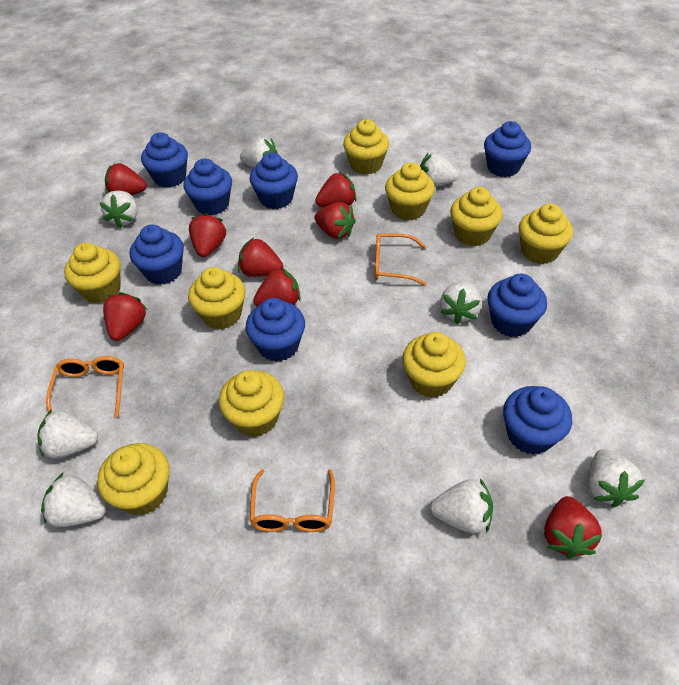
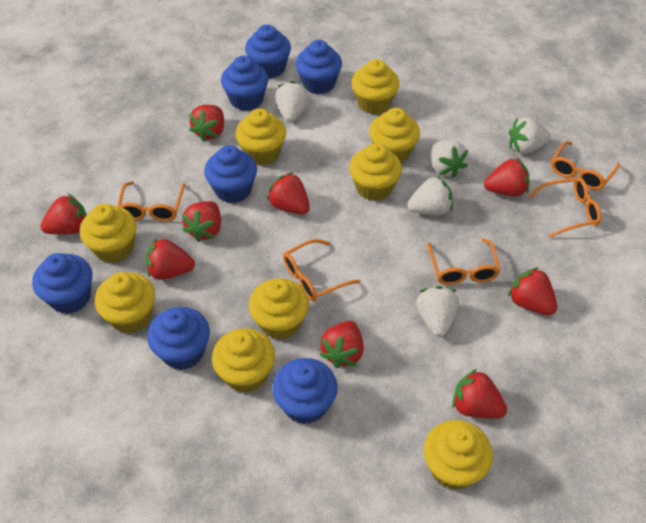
blue cupcake: 8 -> 7
orange glasses: 3 -> 5
red strawberry: 8 -> 9
white strawberry: 8 -> 5

